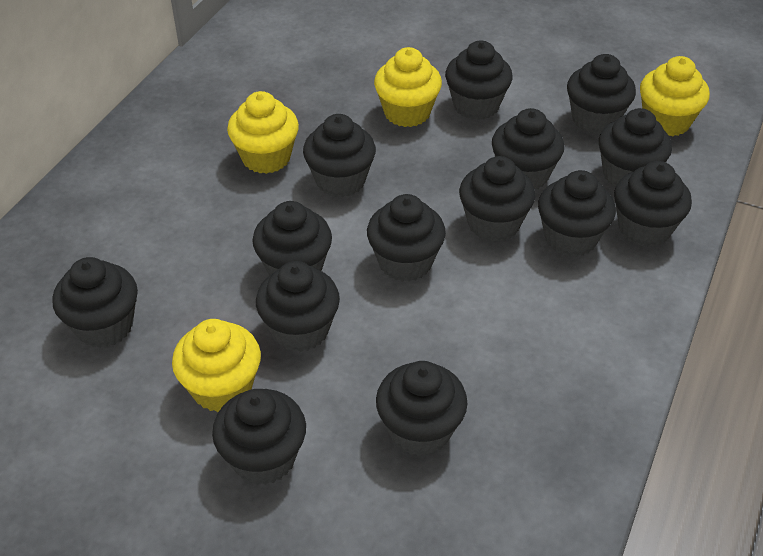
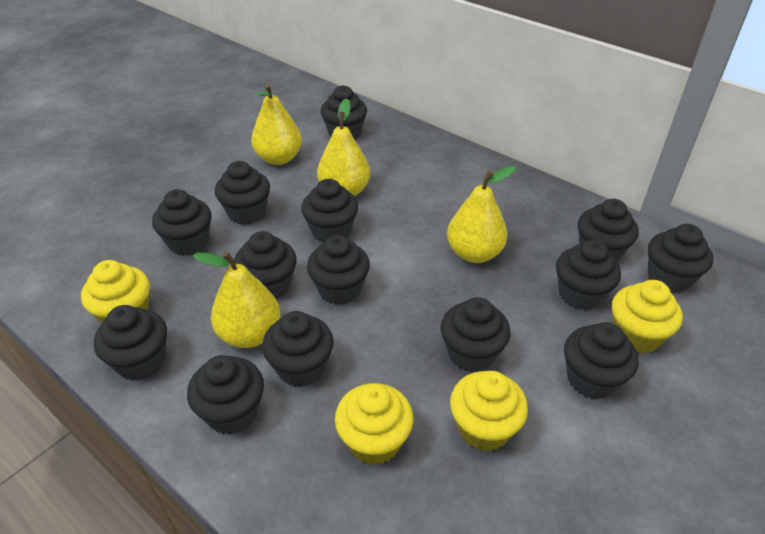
yellow pear: 0 -> 4

